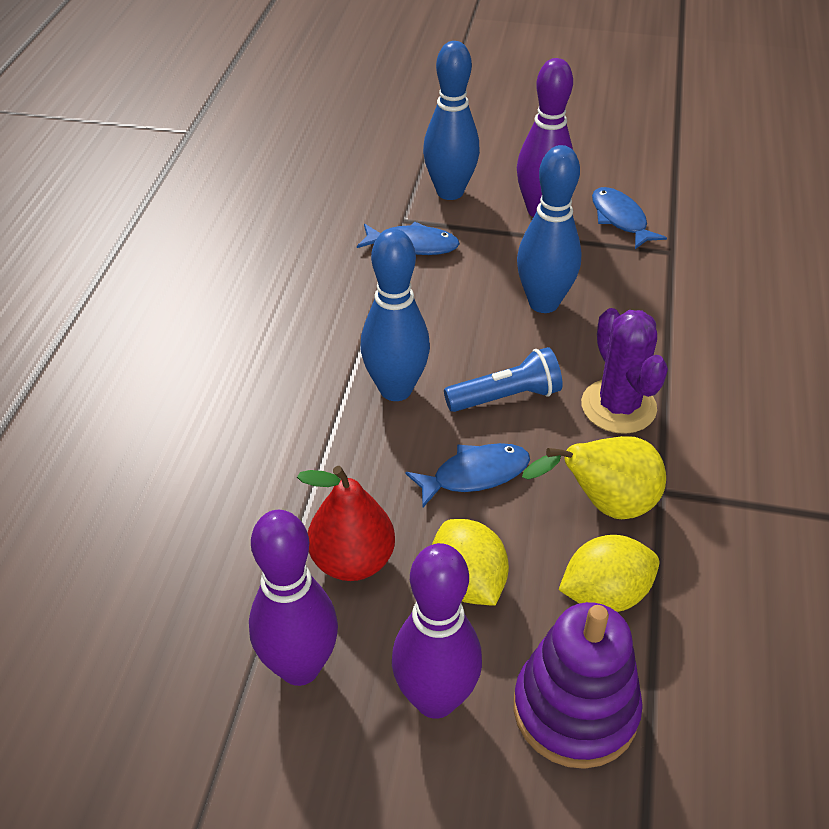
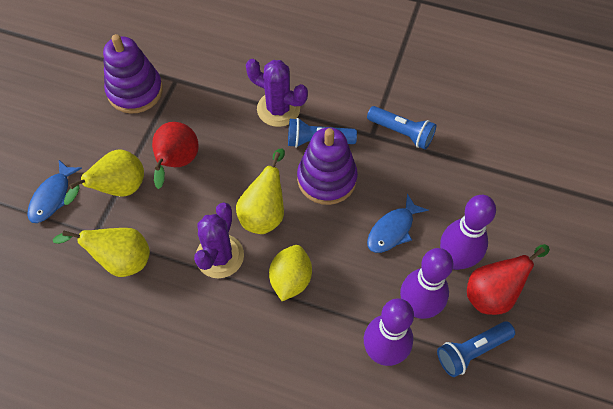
blue bowling pin: 3 -> 0
blue fish: 3 -> 2
blue flashlight: 1 -> 3
purple cactus: 1 -> 2
purple stacking toy: 1 -> 2
red pear: 1 -> 2
yellow lemon: 2 -> 1
yellow pear: 1 -> 3

